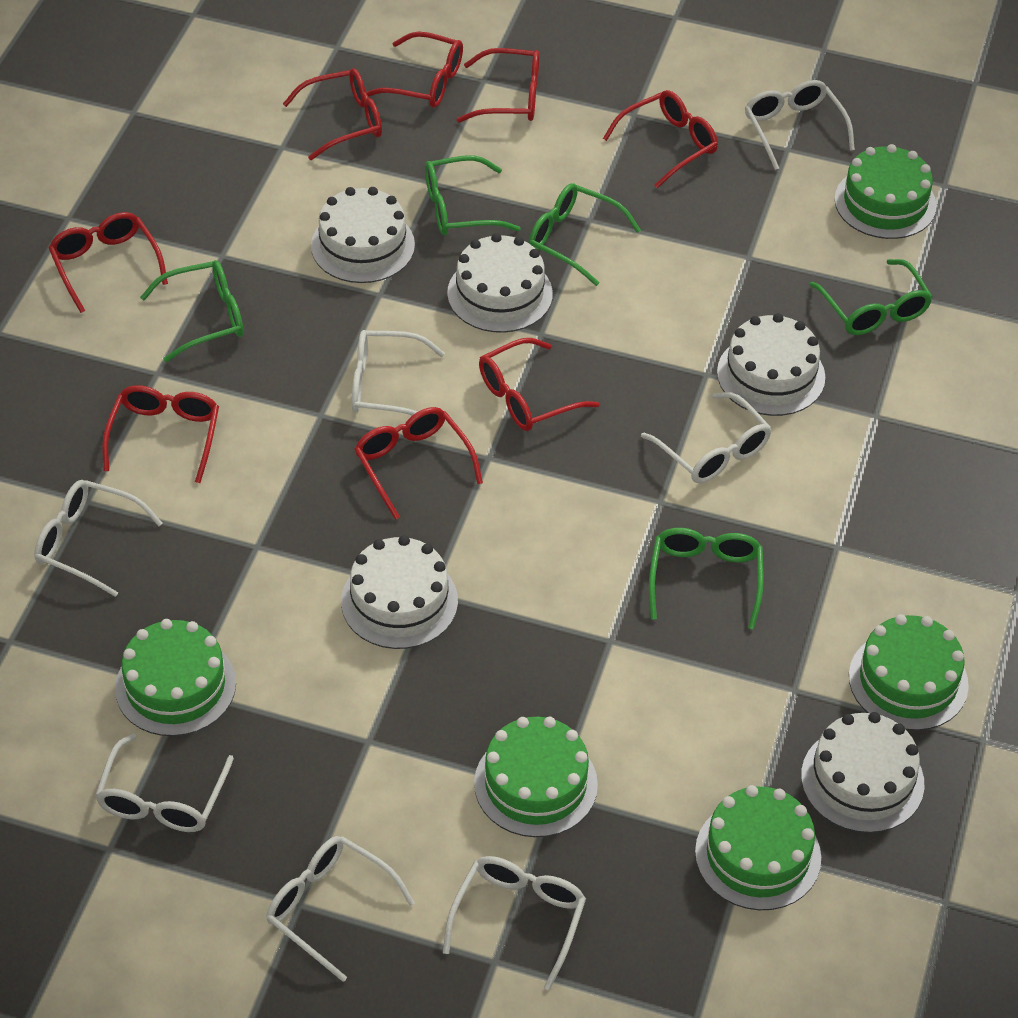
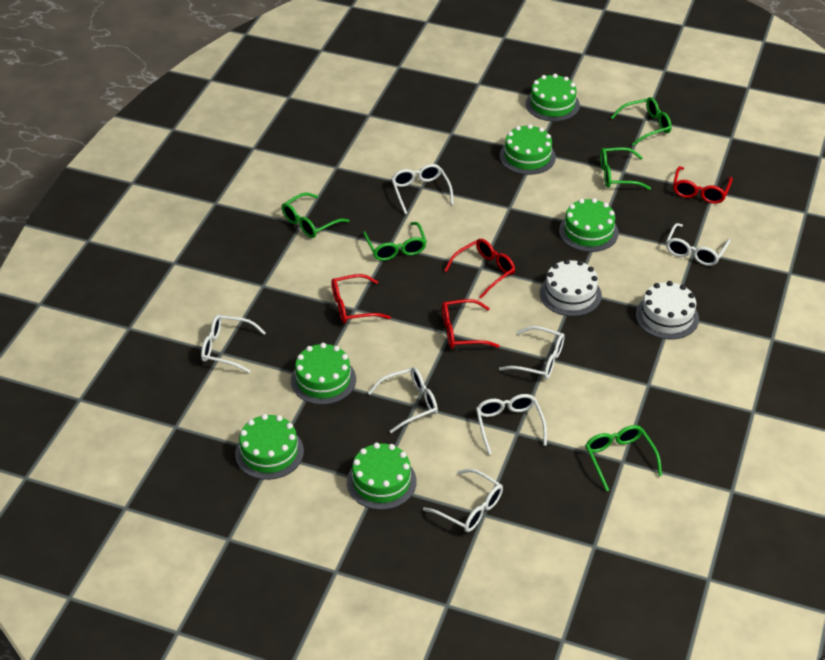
green cake: 5 -> 6
red glasses: 8 -> 4
white cake: 5 -> 2

